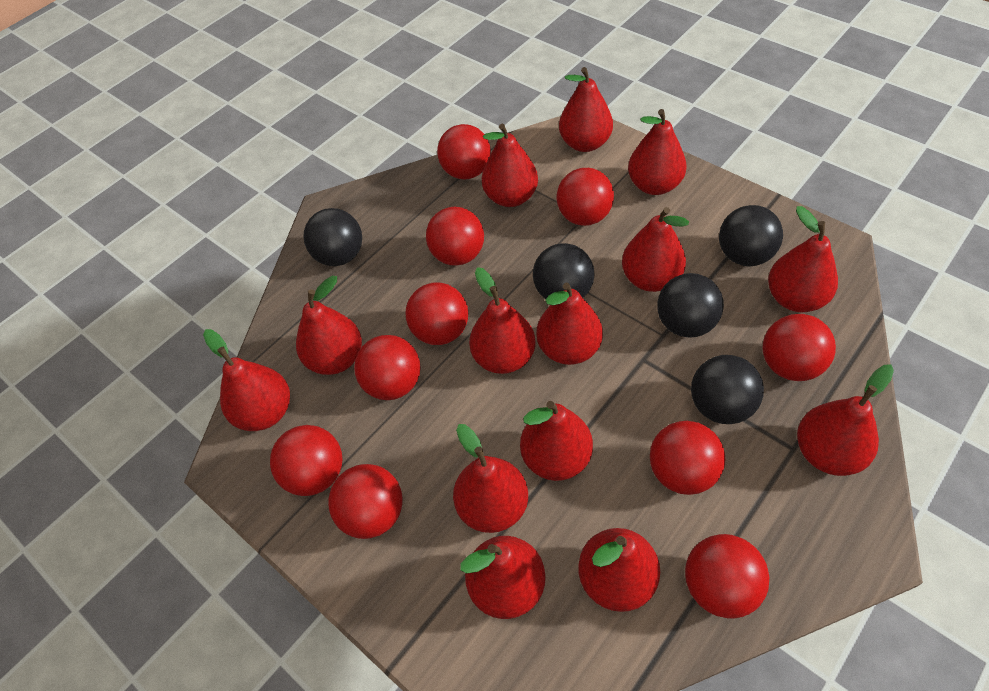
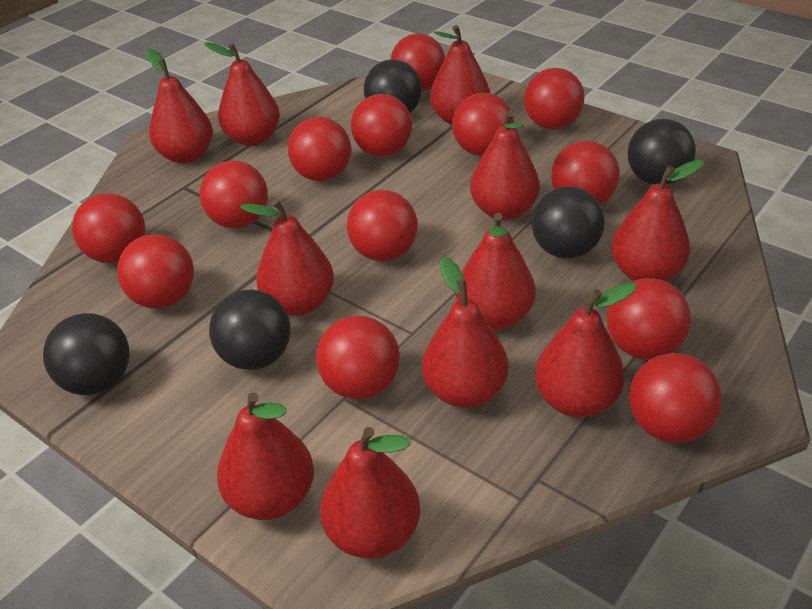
red ball: 10 -> 13
red pear: 14 -> 11

